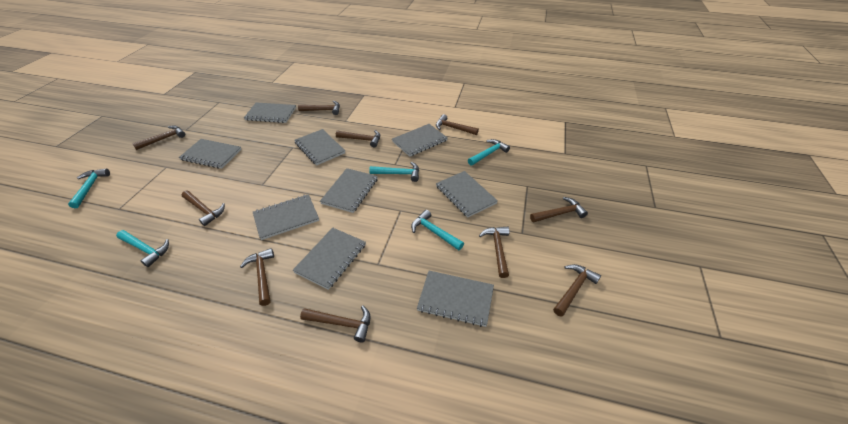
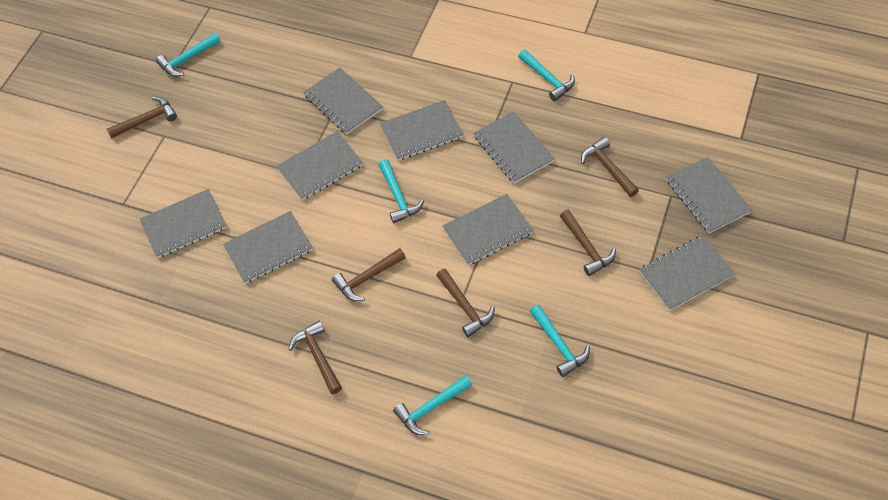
brown hammer: 10 -> 6

